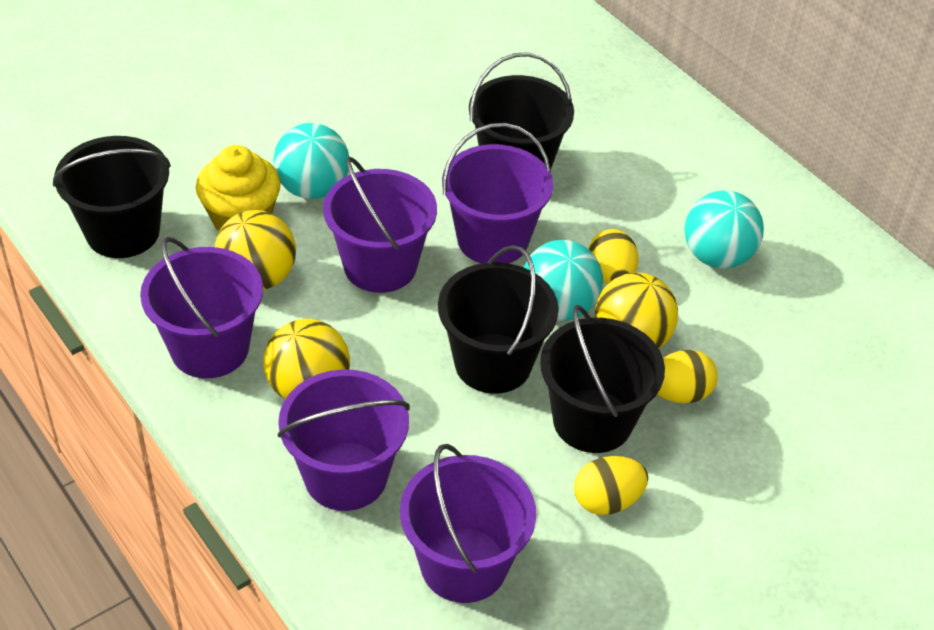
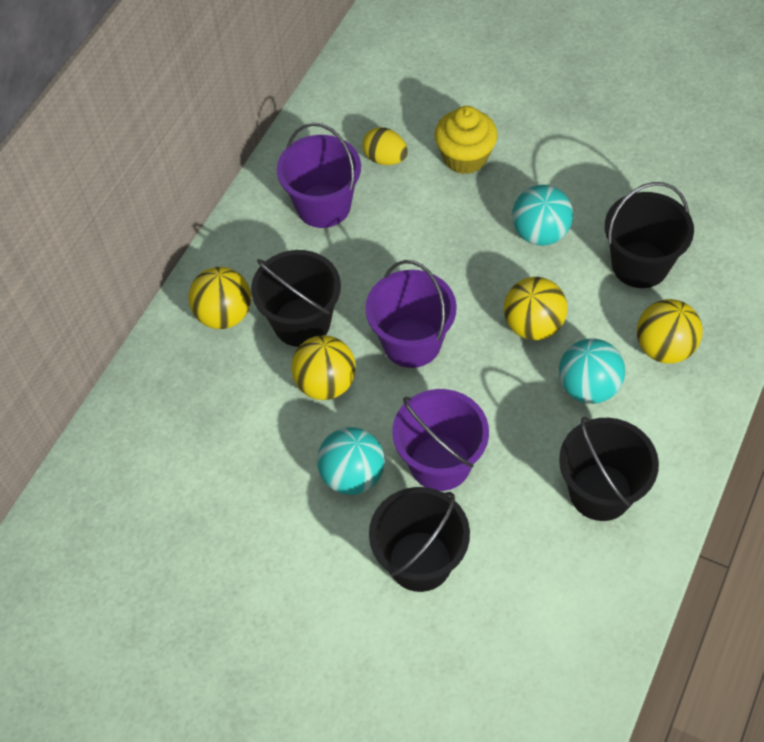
purple bucket: 5 -> 3
yellow ball: 3 -> 4
yellow egg: 3 -> 1

